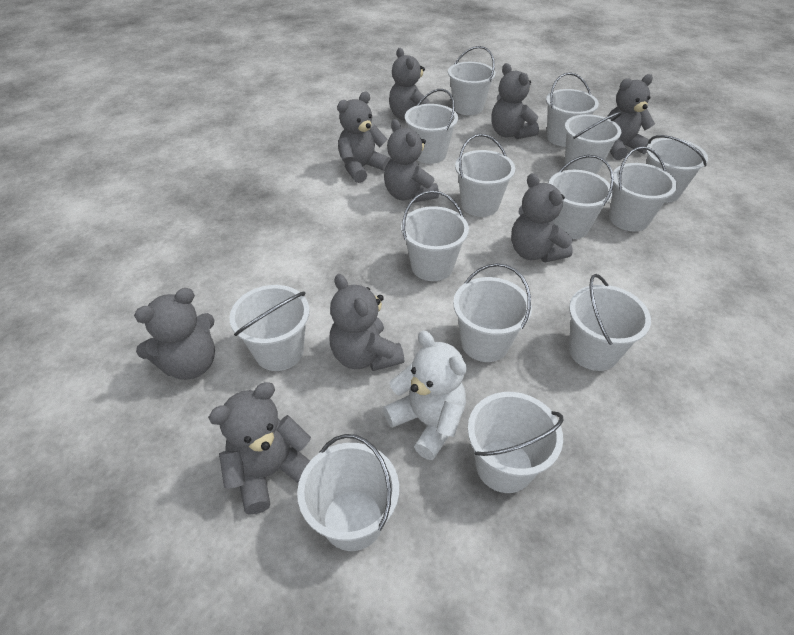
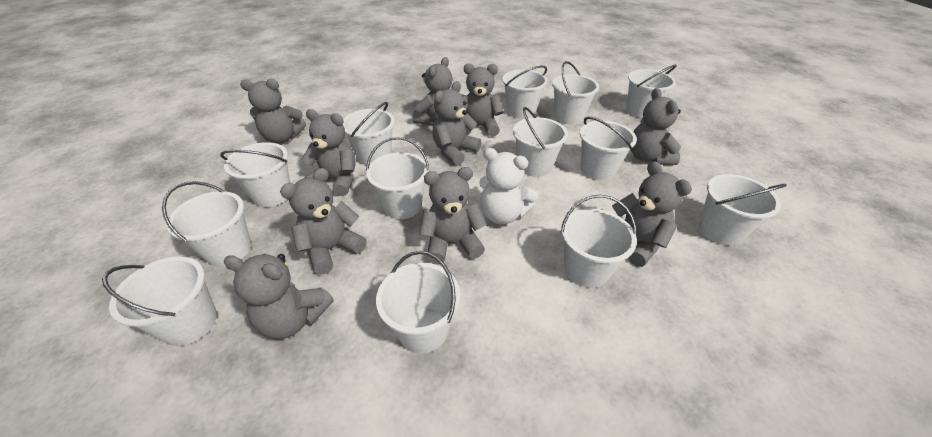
grey teddy bear: 9 -> 10
white bucket: 14 -> 13

